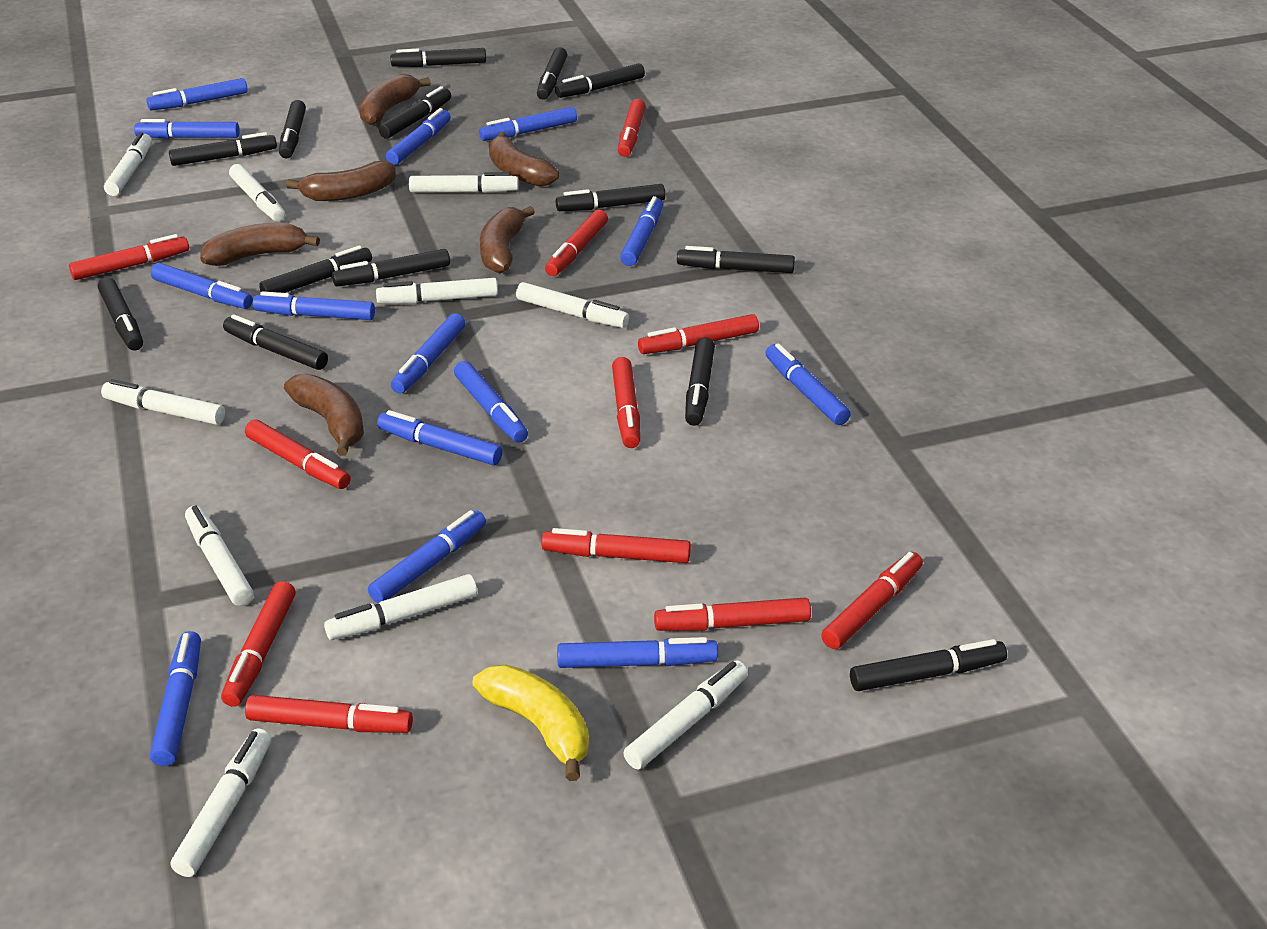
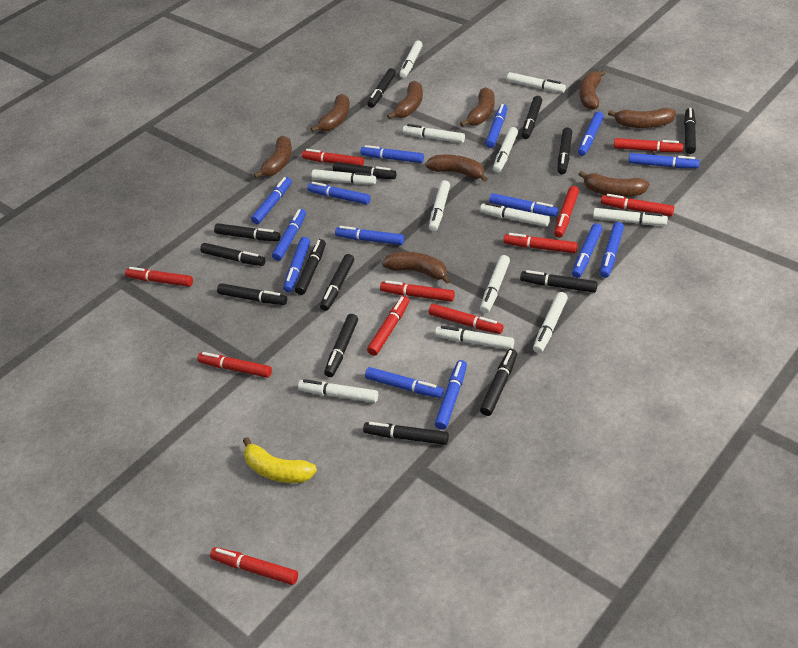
brown banana: 6 -> 9
white marker: 10 -> 12

